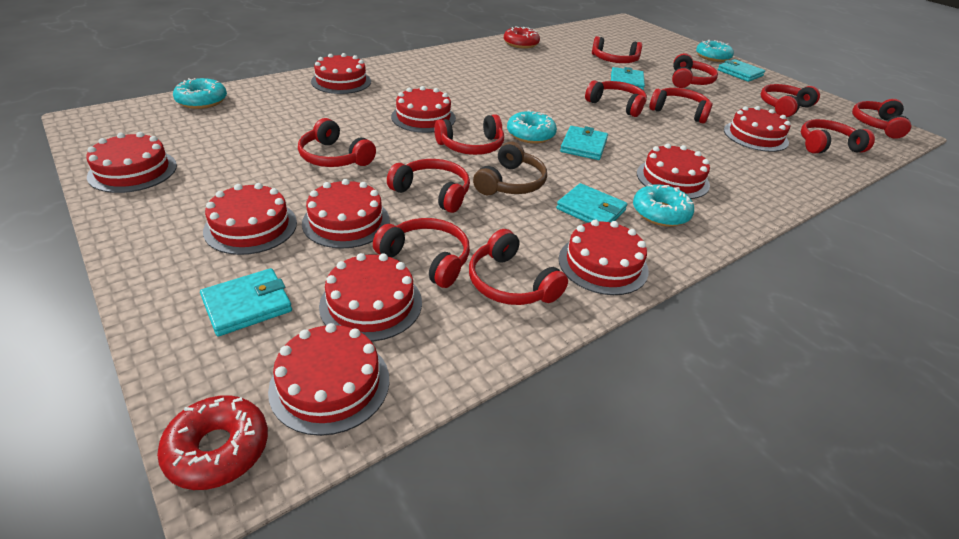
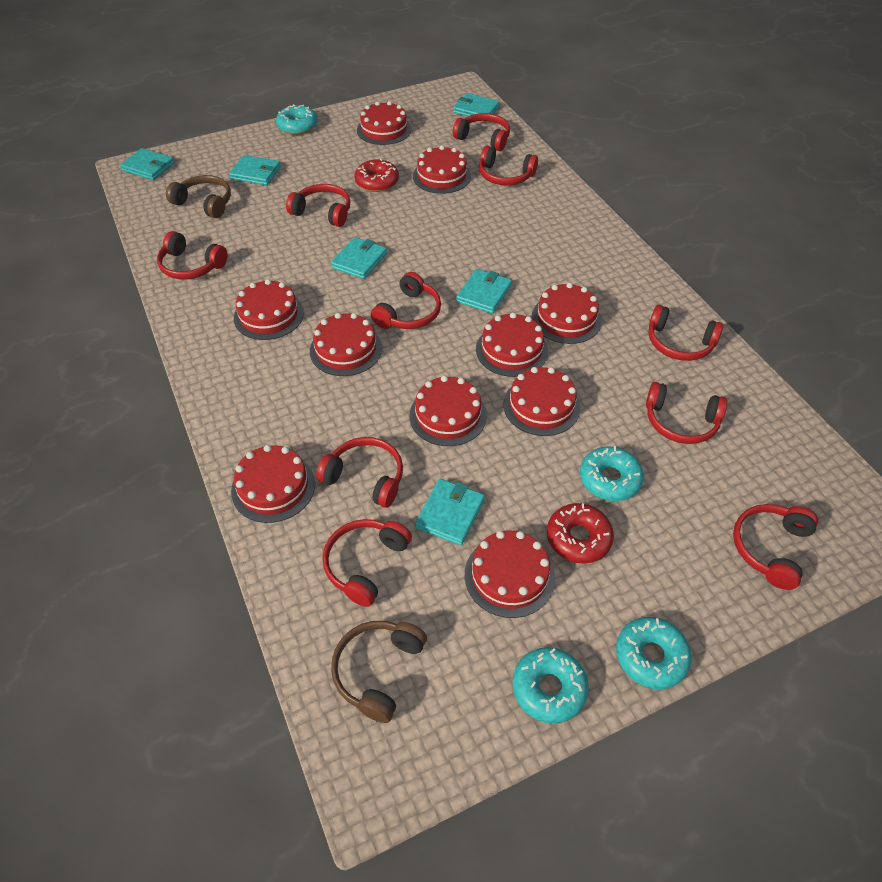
brown headphones: 1 -> 2
red headphones: 12 -> 10
turquoise wallet: 5 -> 6

